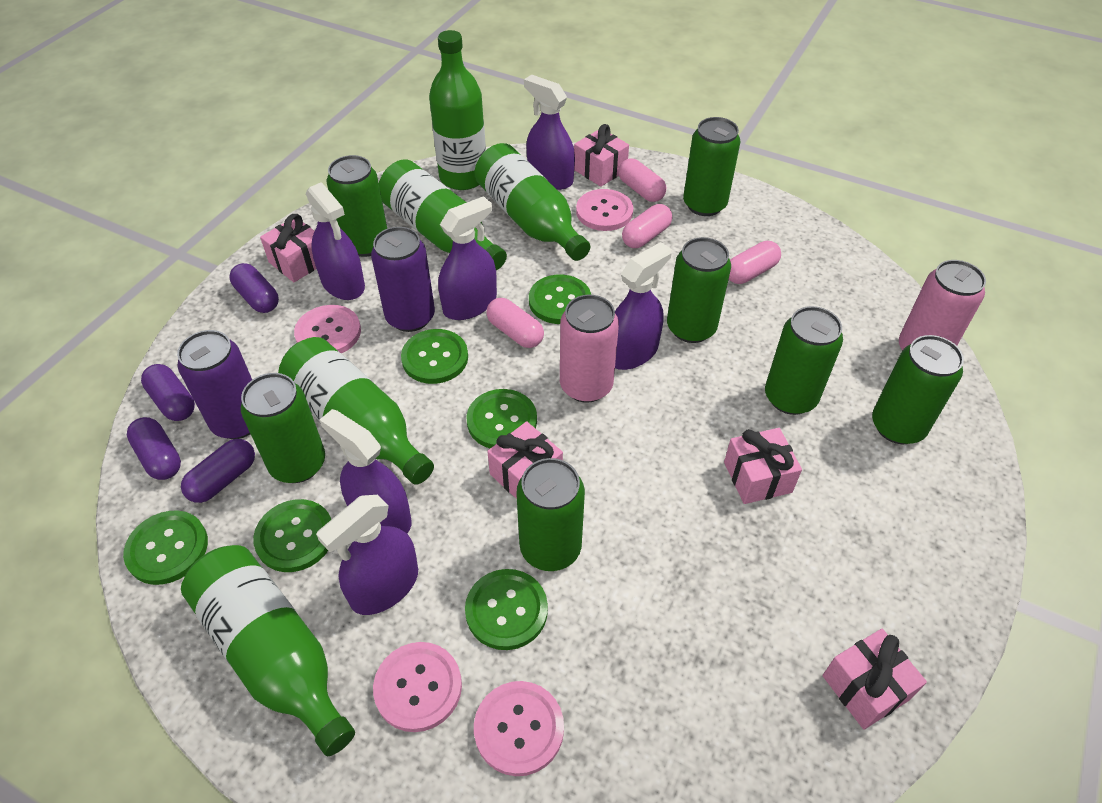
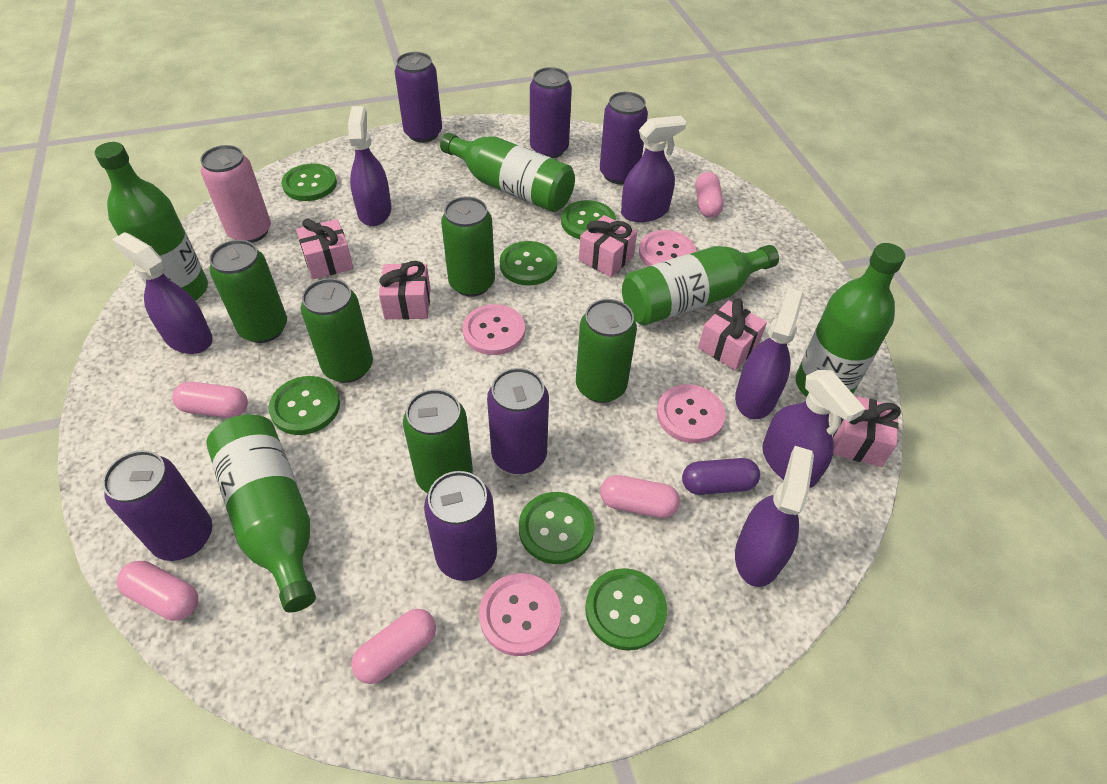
green can: 7 -> 5
pink can: 2 -> 1
pink capsule: 4 -> 5
purple can: 2 -> 6
purple capsule: 4 -> 1

